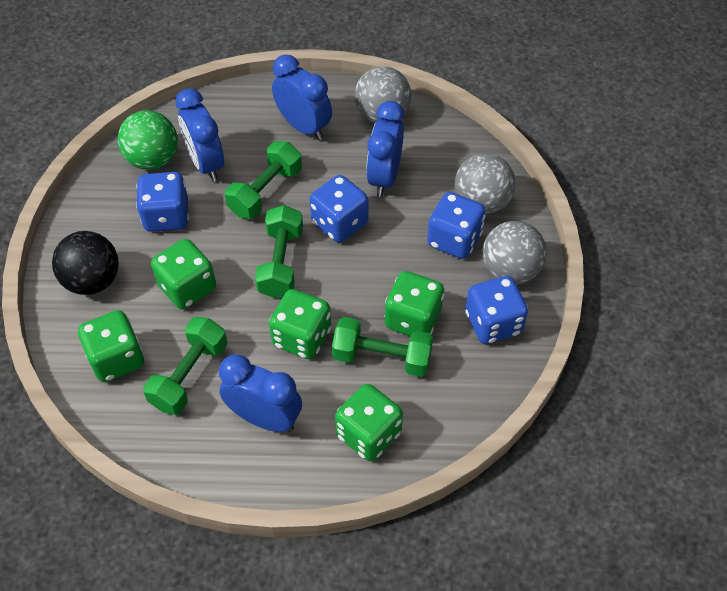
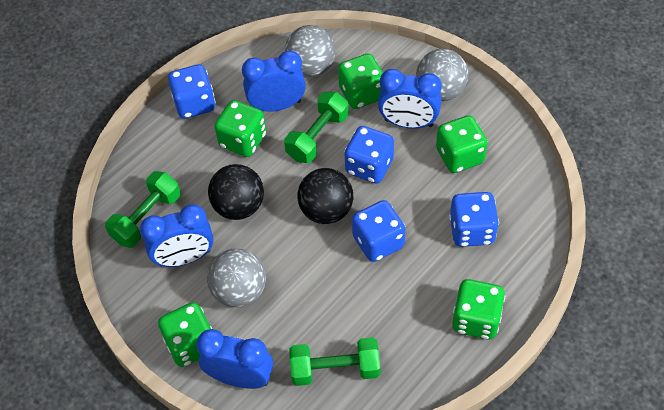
black ball: 1 -> 2
green ball: 1 -> 0
green dumbbell: 4 -> 3

